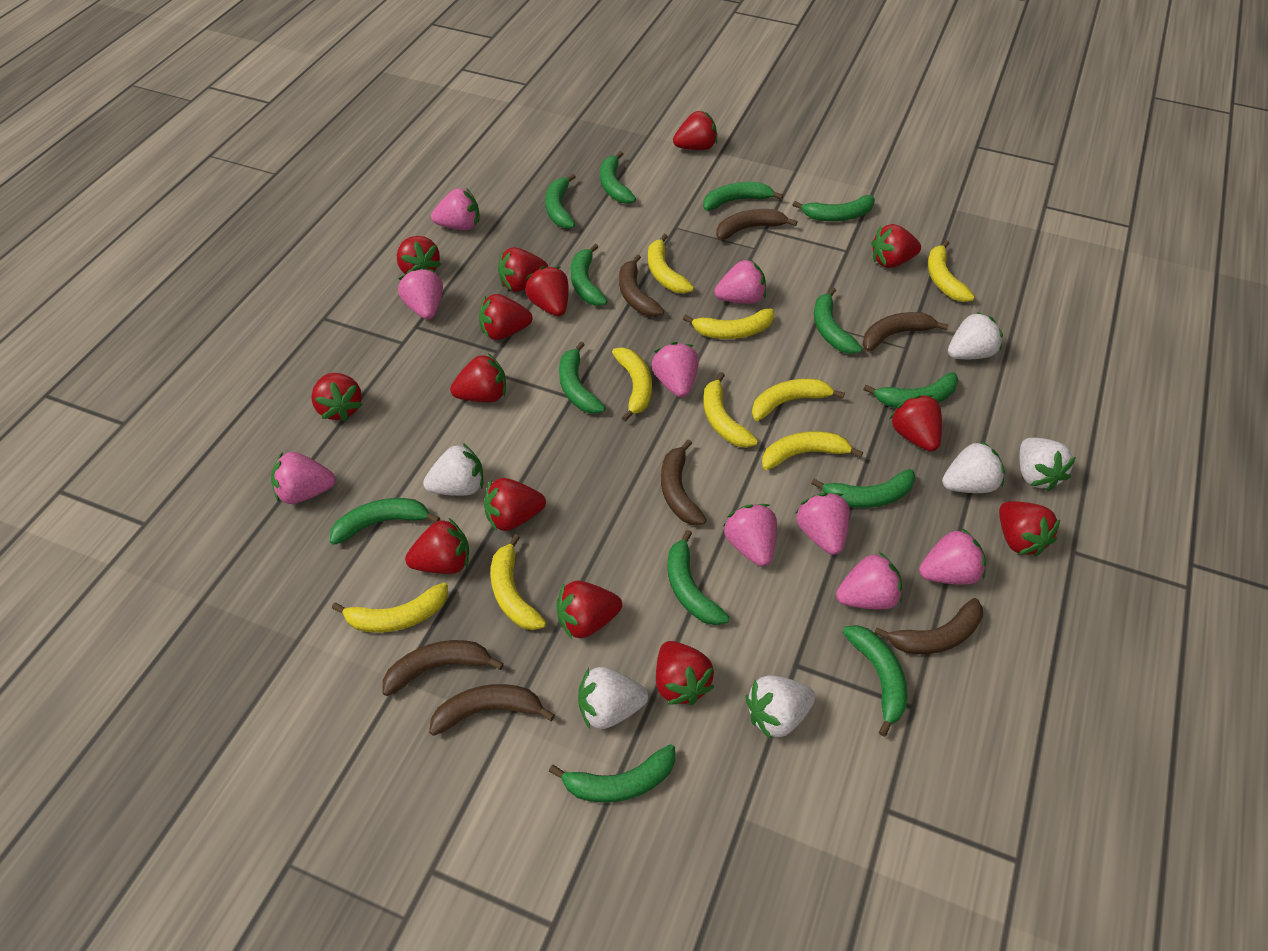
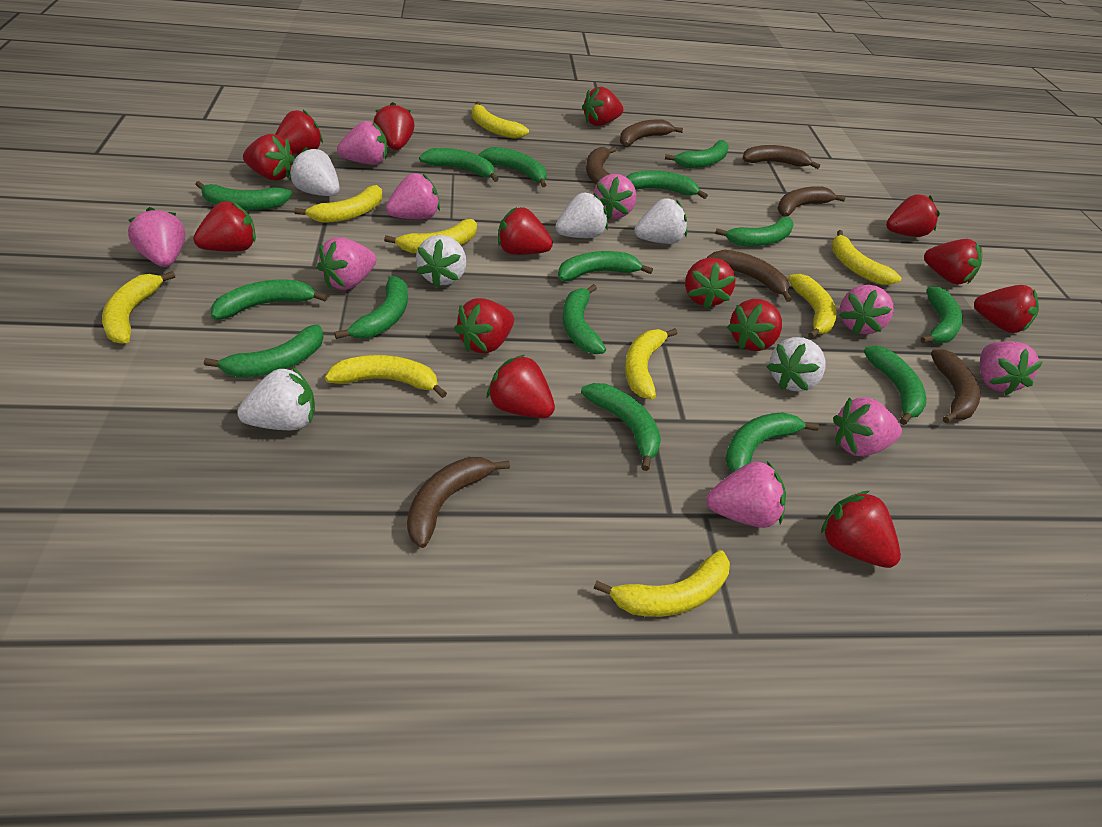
green banana: 13 -> 15

